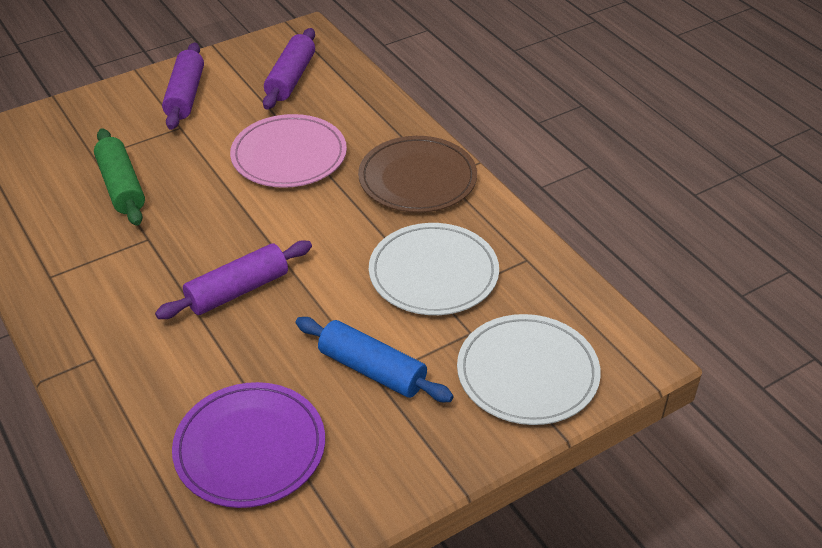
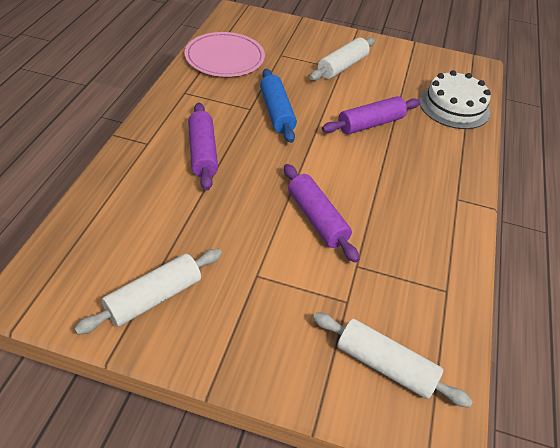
brown plate: 1 -> 0
green rolling pin: 1 -> 0
purple plate: 1 -> 0
white cake: 0 -> 1
white plate: 2 -> 0
white rolling pin: 0 -> 3

